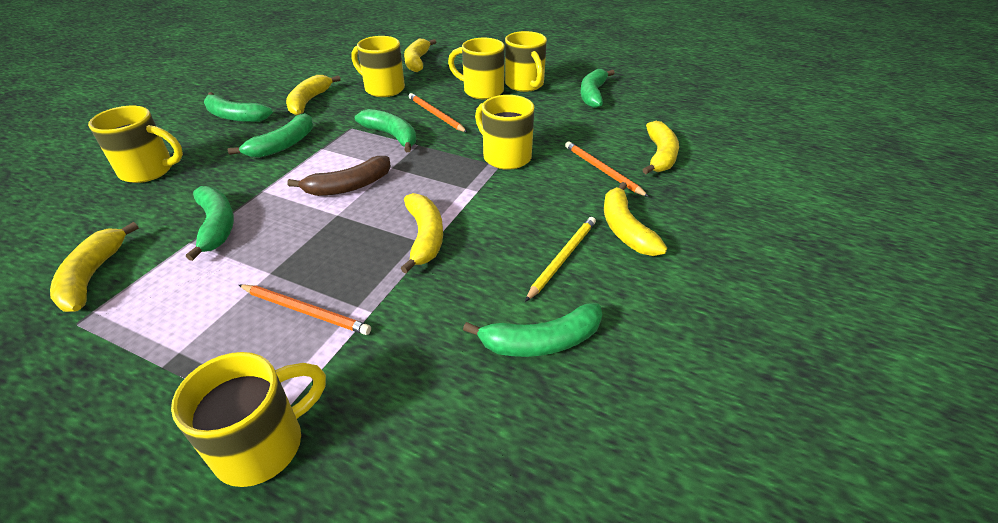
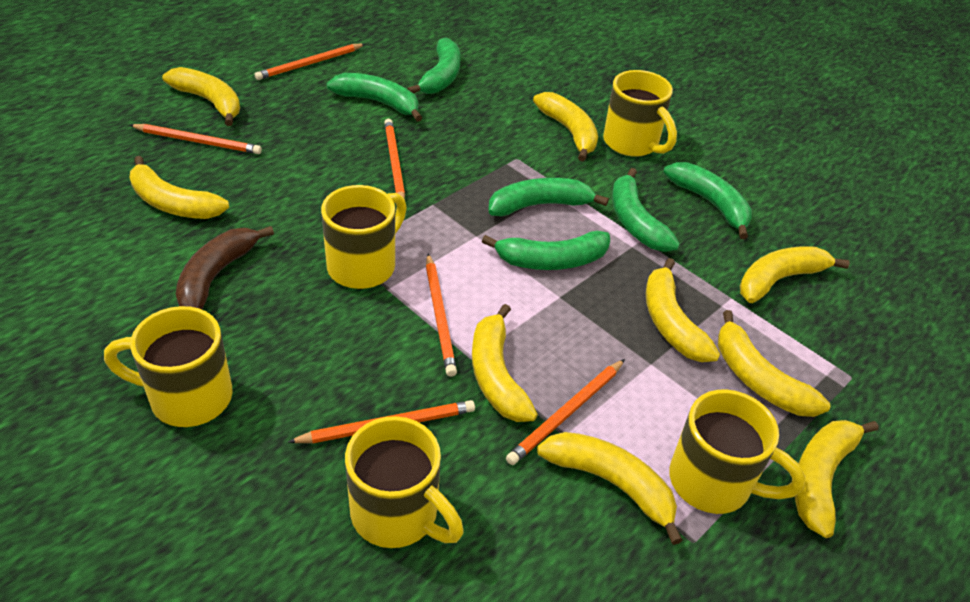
orange pencil: 3 -> 6
yellow banana: 6 -> 9
yellow mug: 6 -> 5
yellow pencil: 1 -> 0

